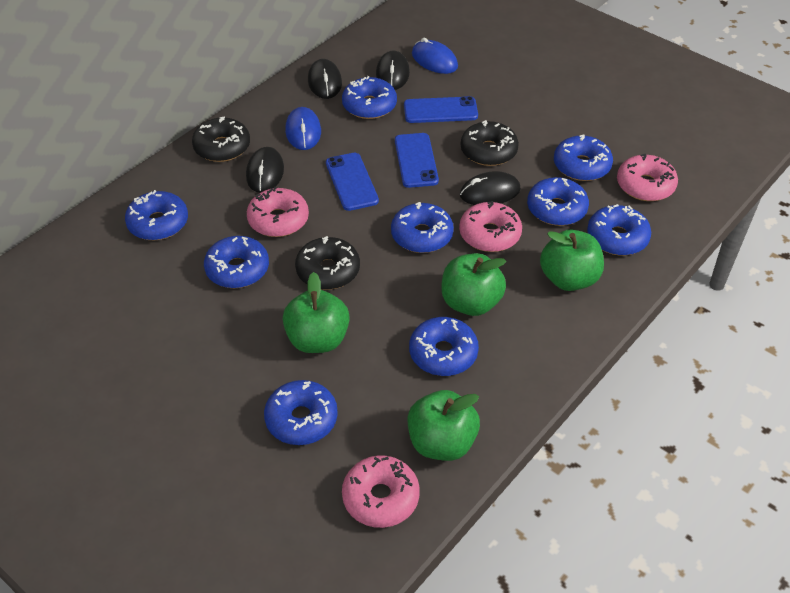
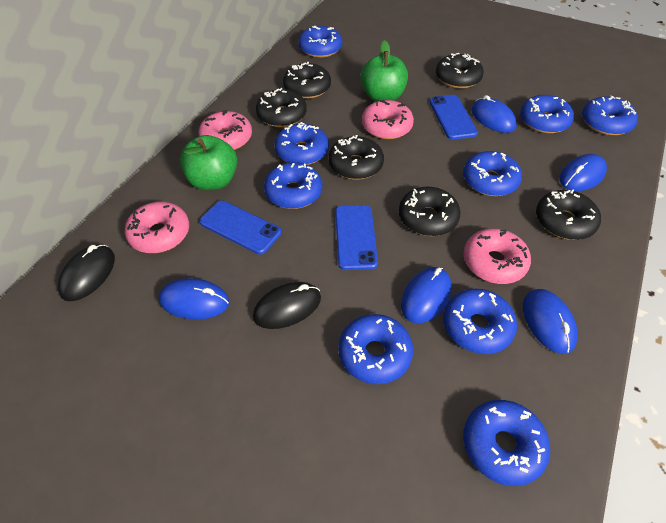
black donut: 3 -> 6
black mouse: 4 -> 2
blue mouse: 2 -> 5
green apple: 4 -> 2

